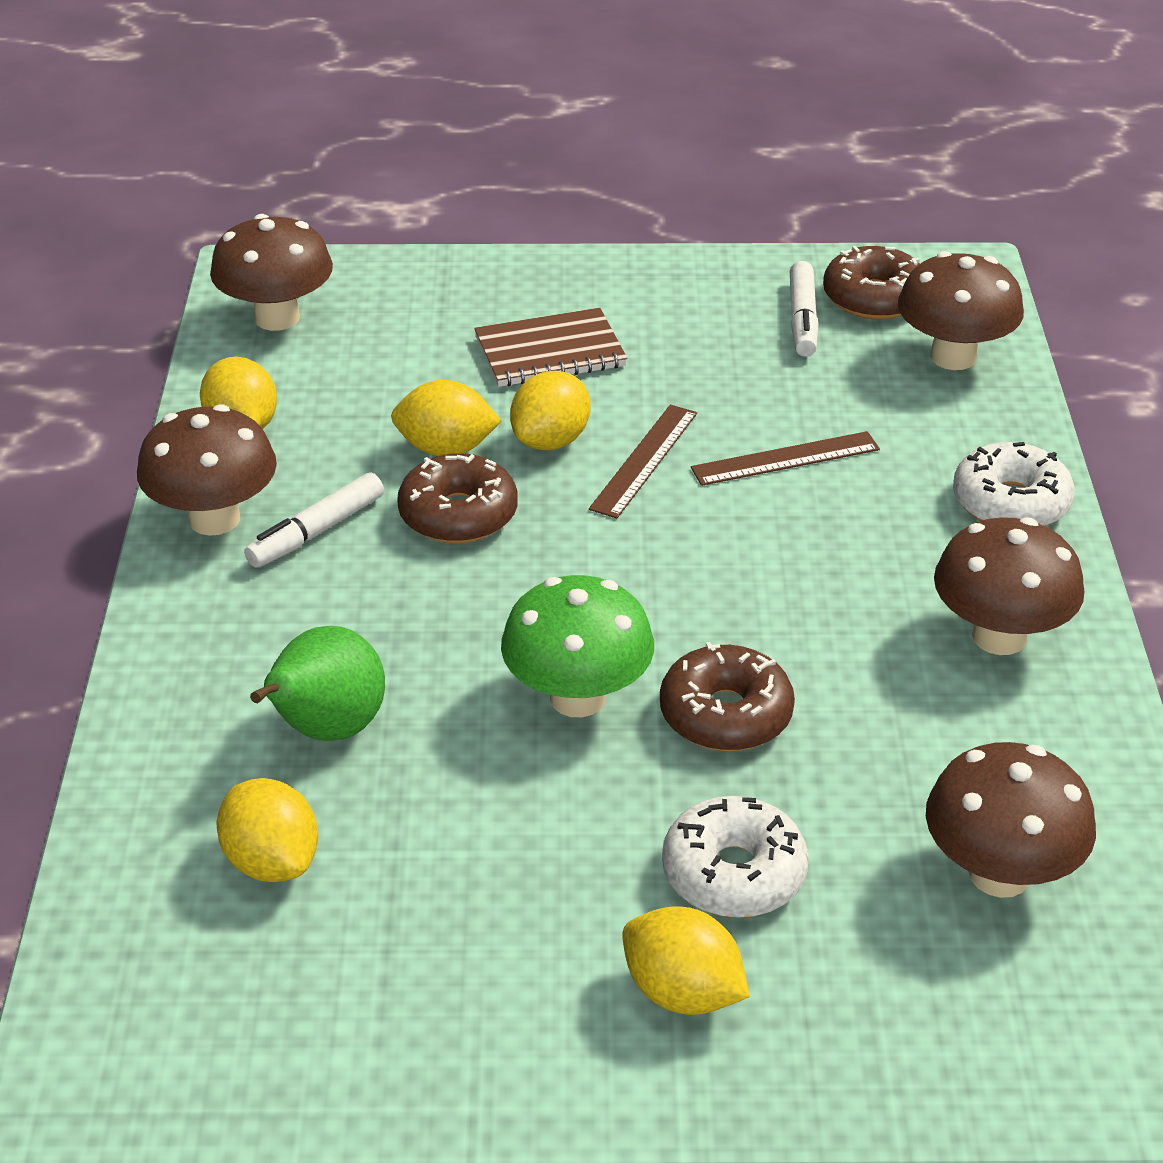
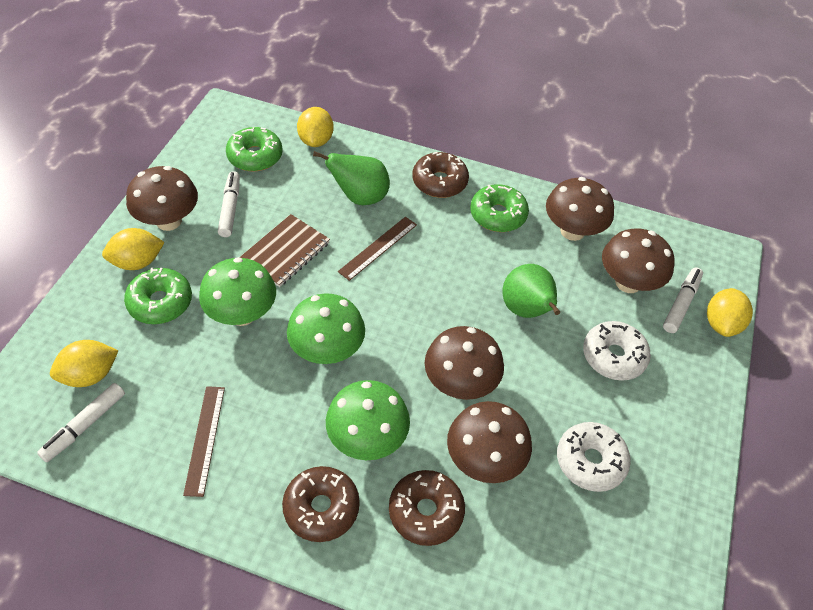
green donut: 0 -> 3
green mushroom: 1 -> 3
green pear: 1 -> 2
white marker: 2 -> 3
yellow lemon: 5 -> 4

